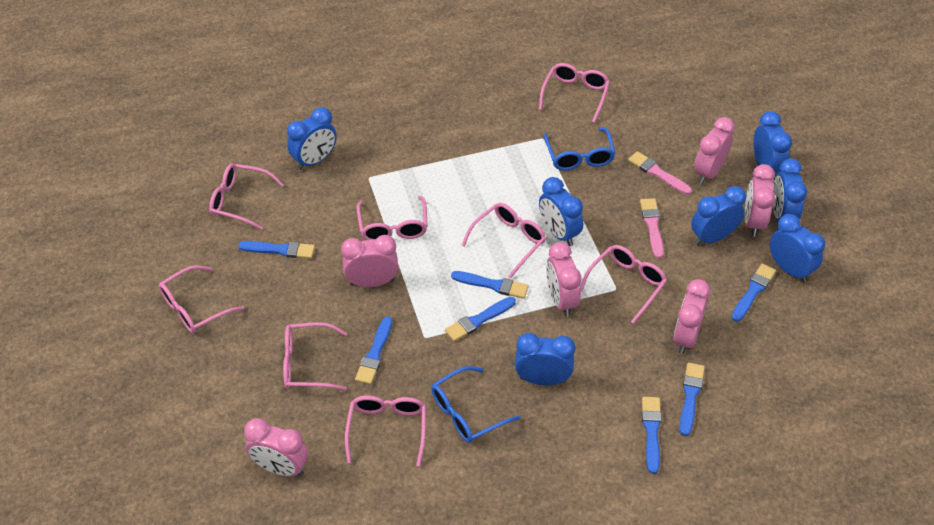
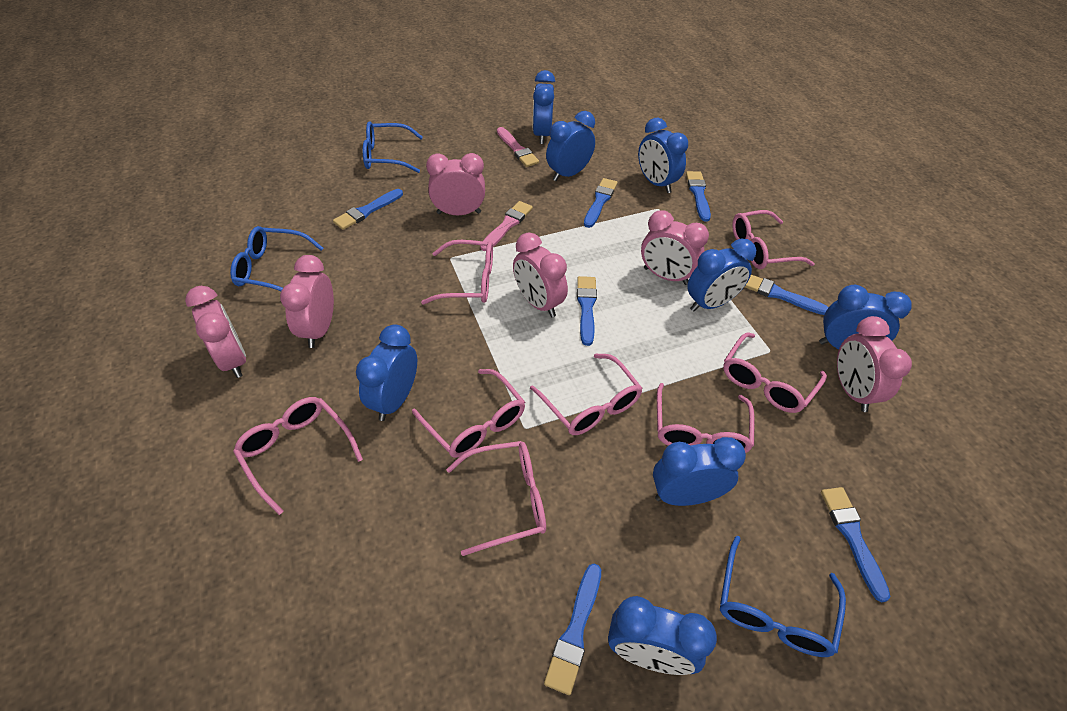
blue clock: 7 -> 8
blue glasses: 2 -> 3

